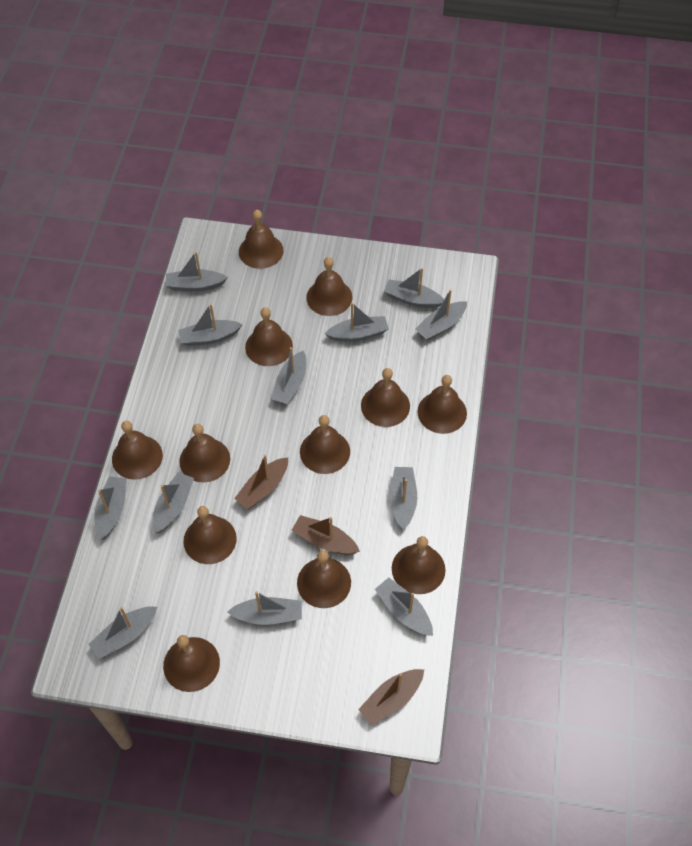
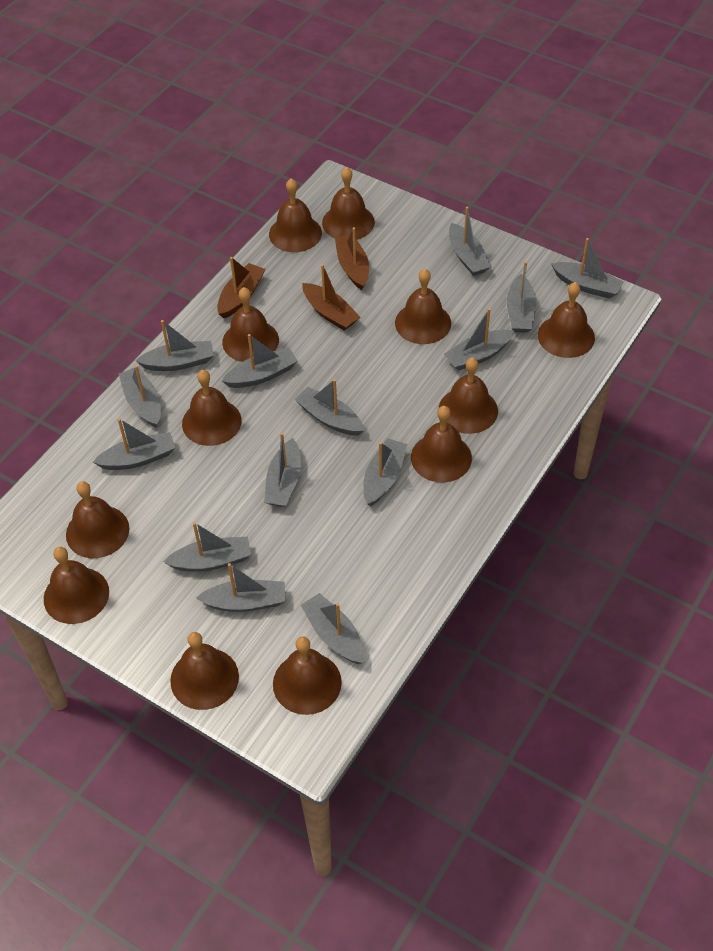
grey boat: 12 -> 14

